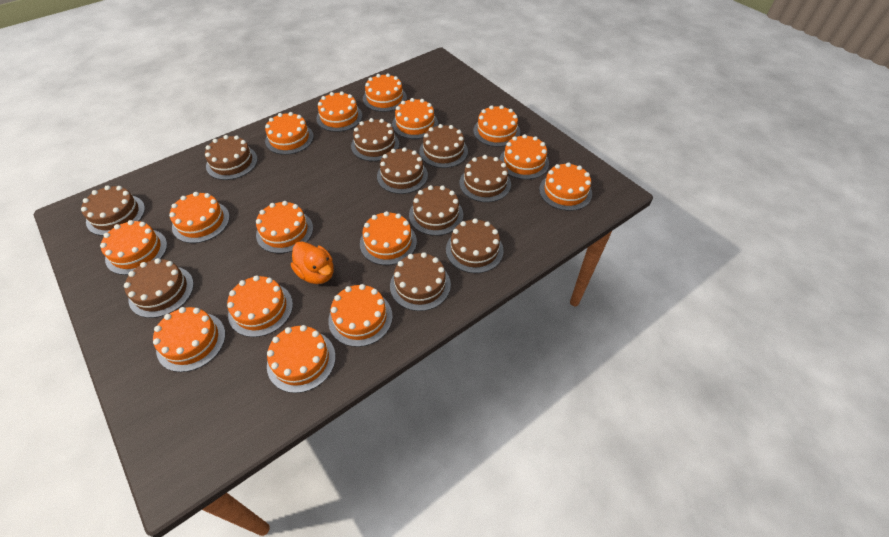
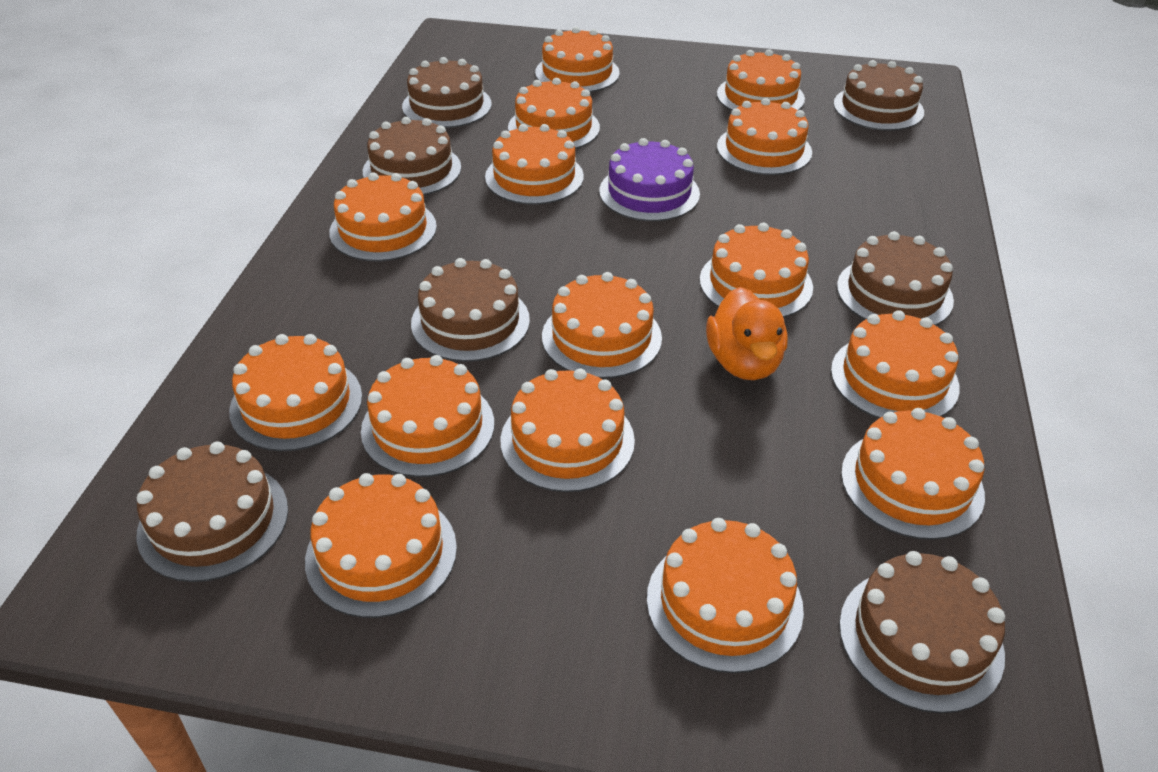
brown cake: 10 -> 7
purple cake: 0 -> 1

